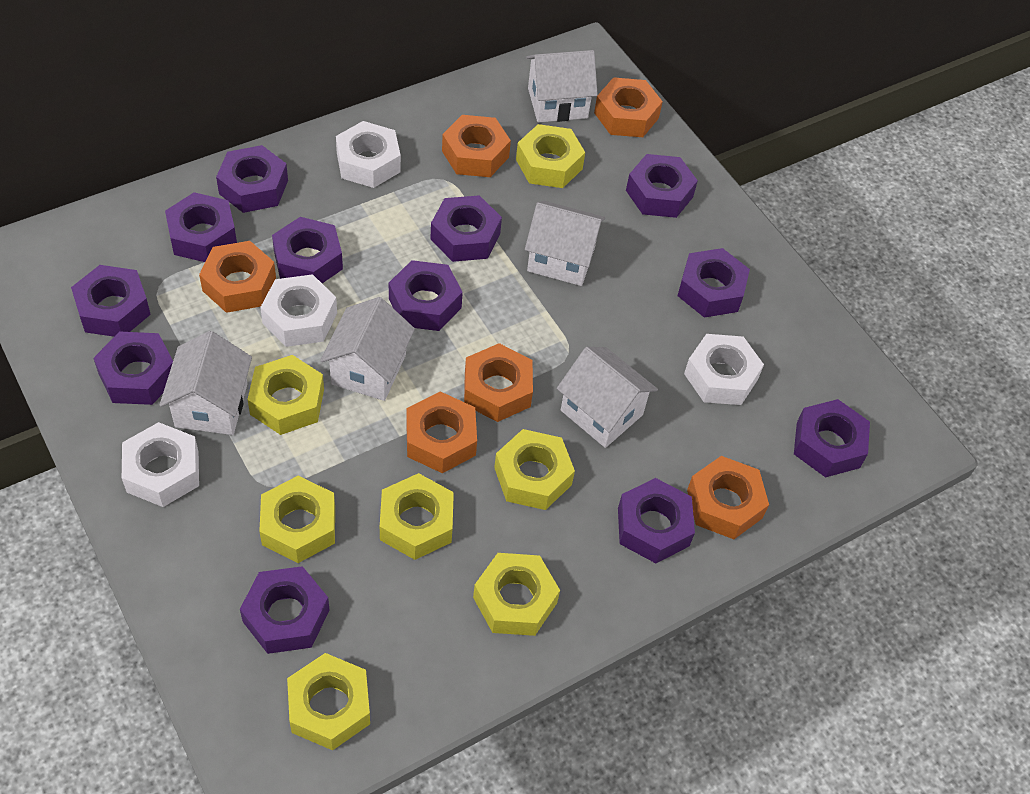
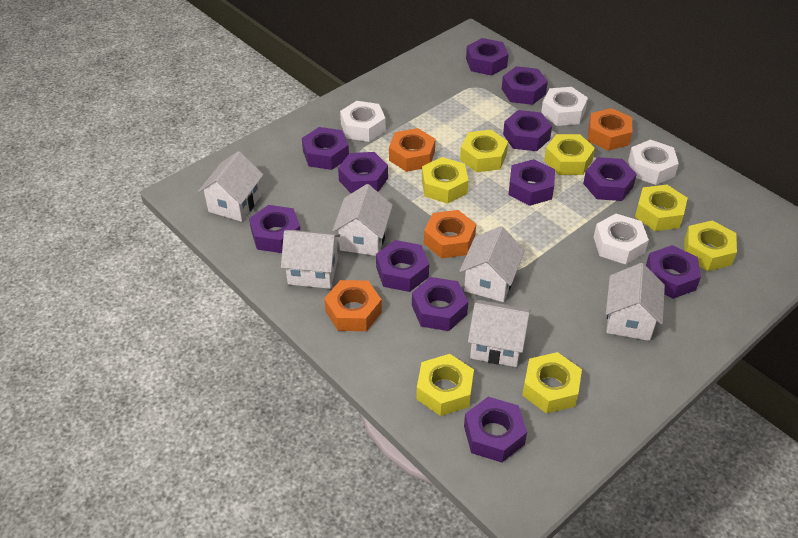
orange nut: 6 -> 4
white house: 5 -> 6

